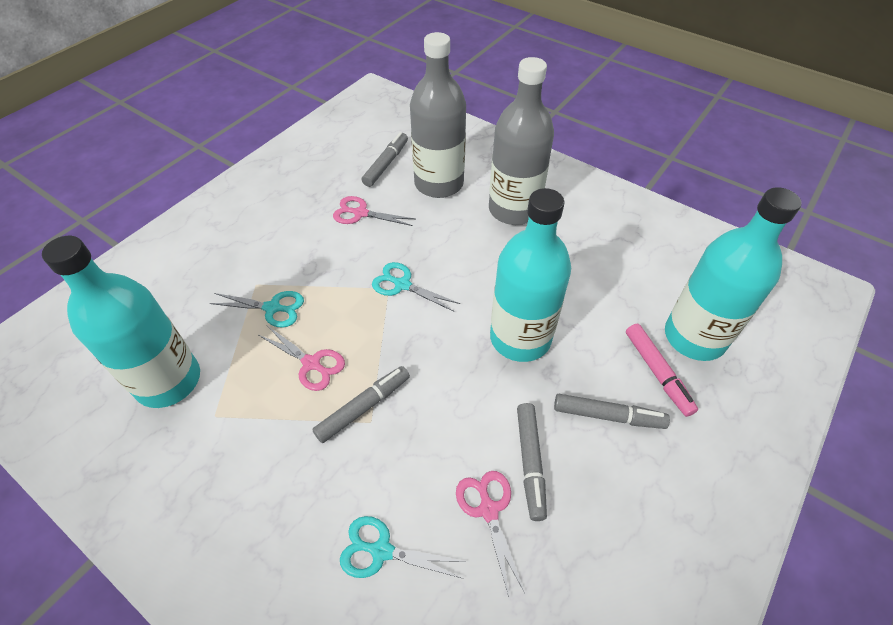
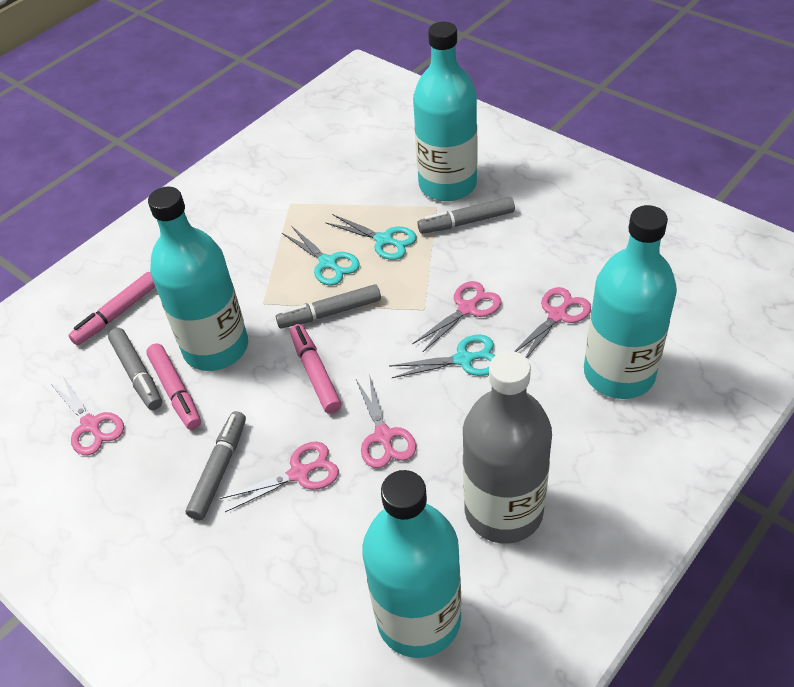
grey bottle: 2 -> 1
pink marker: 1 -> 3
pink scissors: 3 -> 5
turquoise bottle: 3 -> 4

